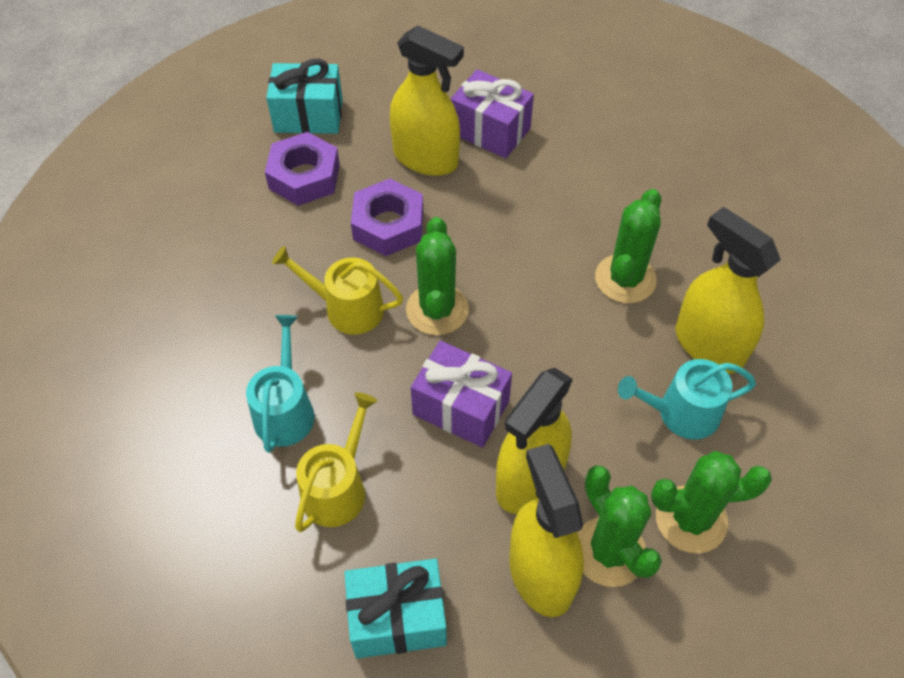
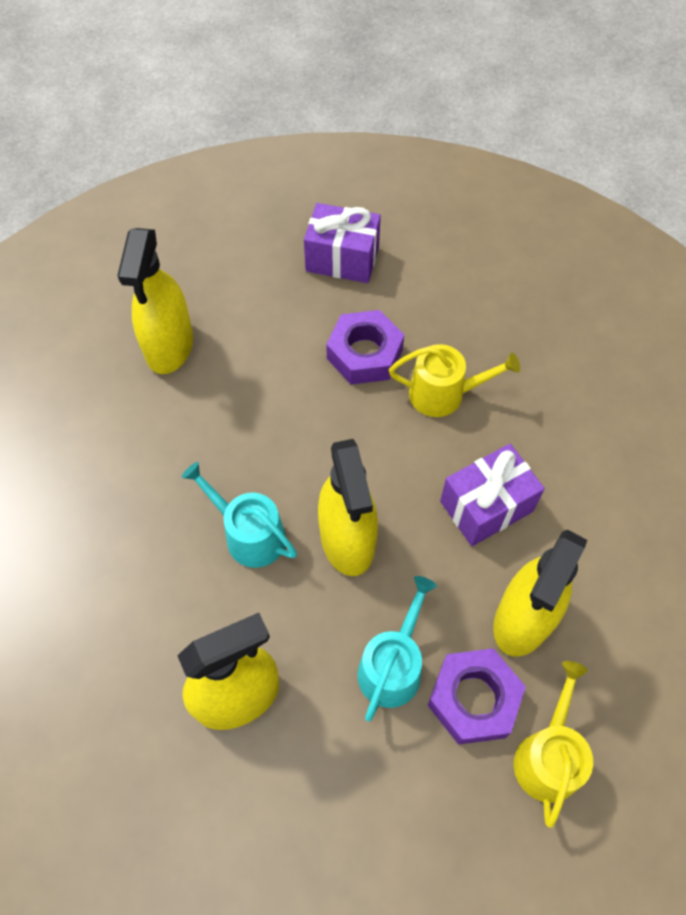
green cactus: 4 -> 0
turquoise gift: 2 -> 0

